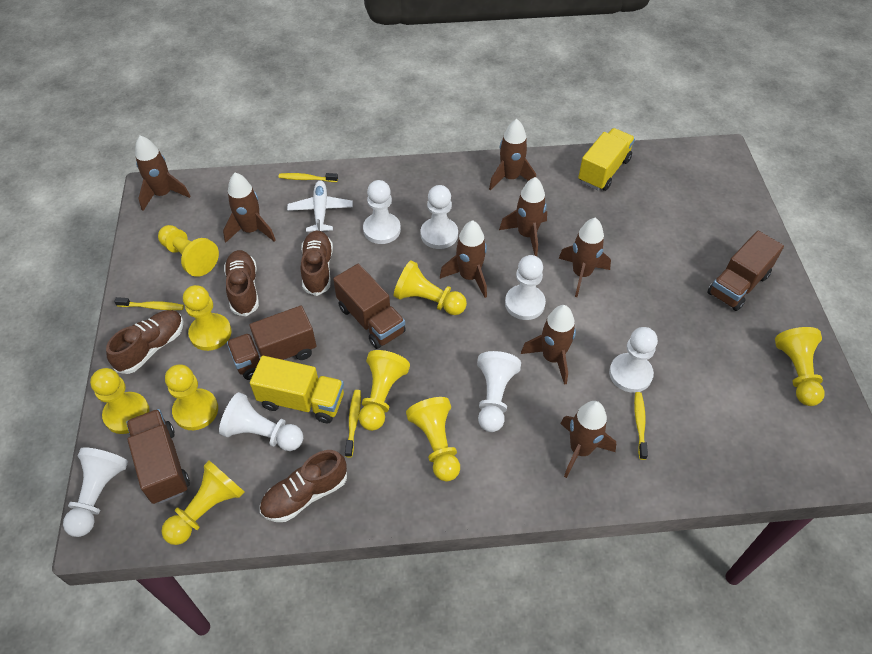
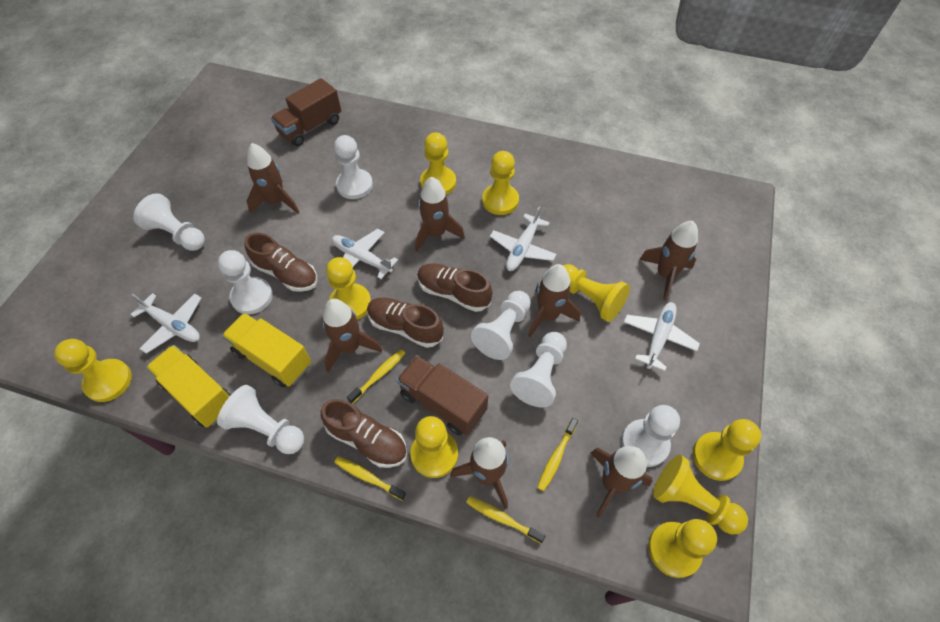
brown rocket: 8 -> 7
brown truck: 4 -> 2
white plane: 1 -> 4

